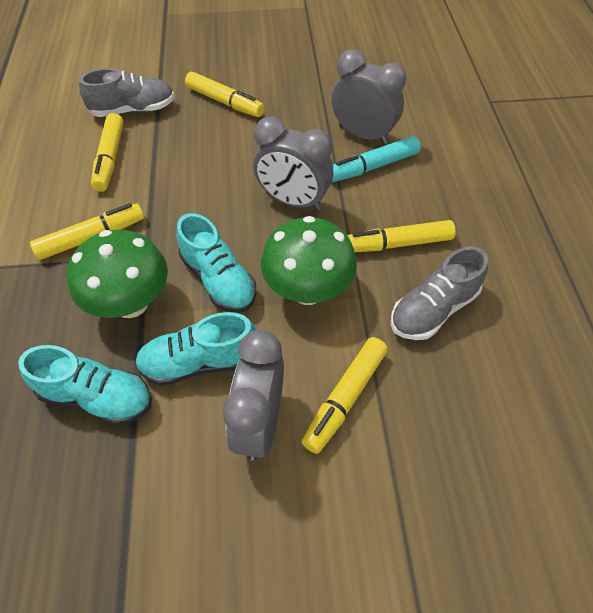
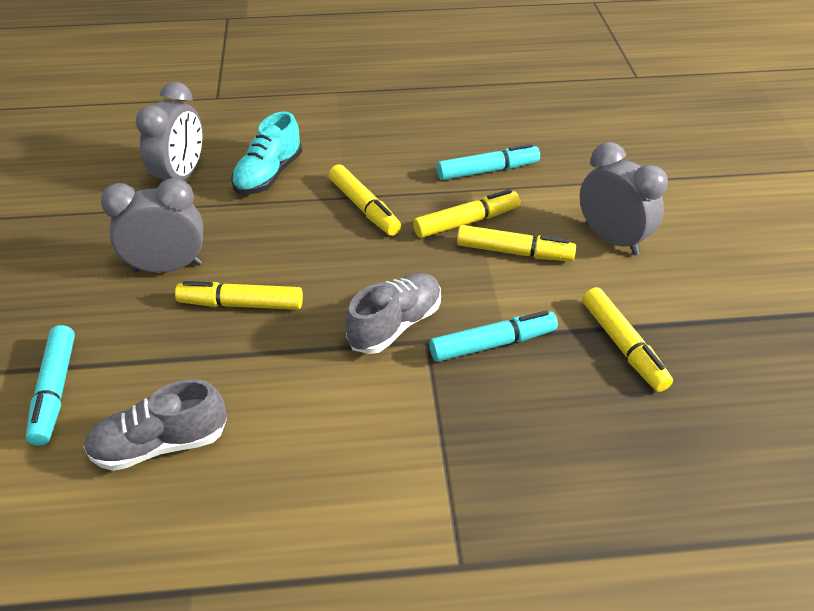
green mushroom: 2 -> 0
turquoise marker: 1 -> 3
turquoise shoe: 3 -> 1

